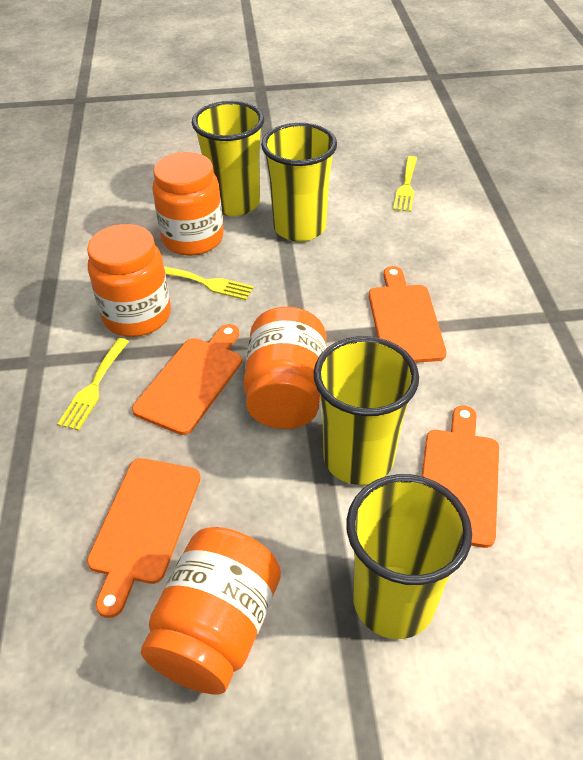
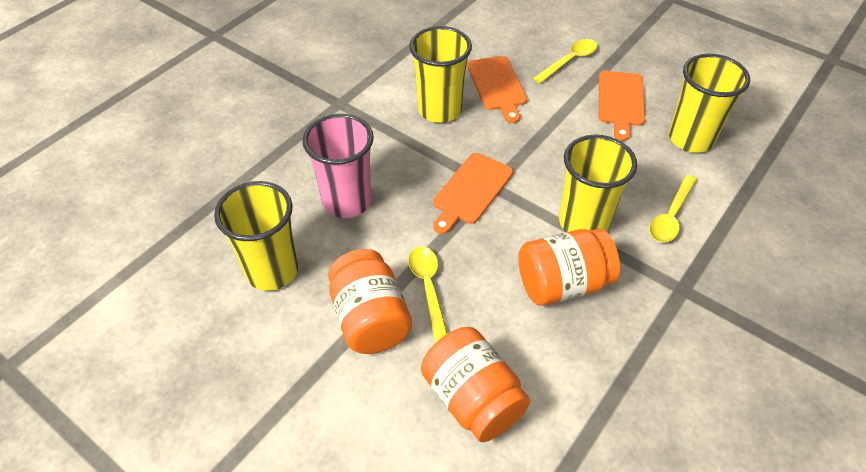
orange cutting board: 4 -> 3
orange jar: 4 -> 3
pink cup: 0 -> 1
yellow fork: 3 -> 0
yellow spoon: 0 -> 3

